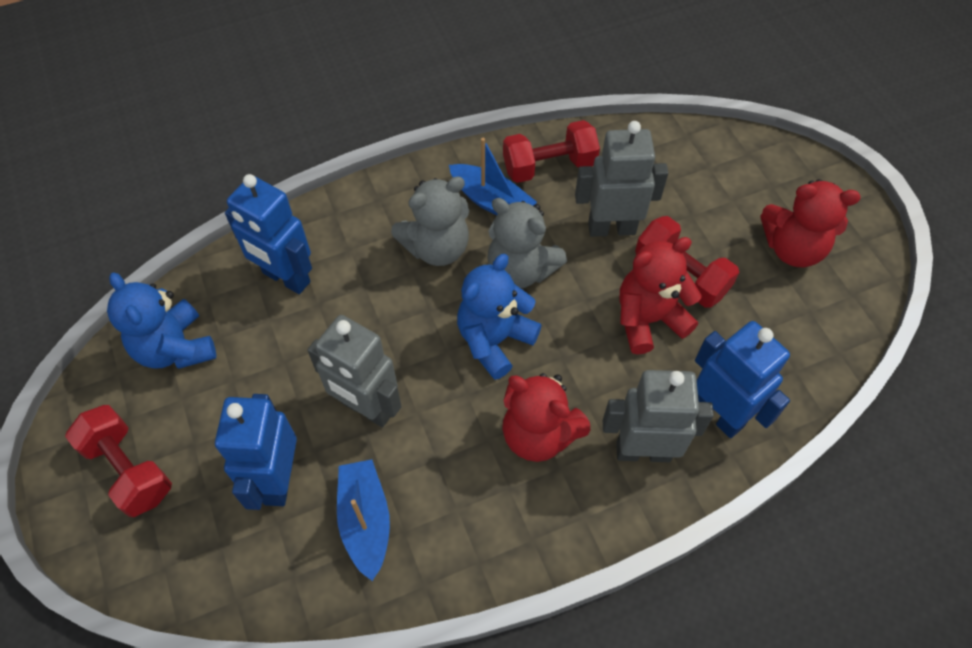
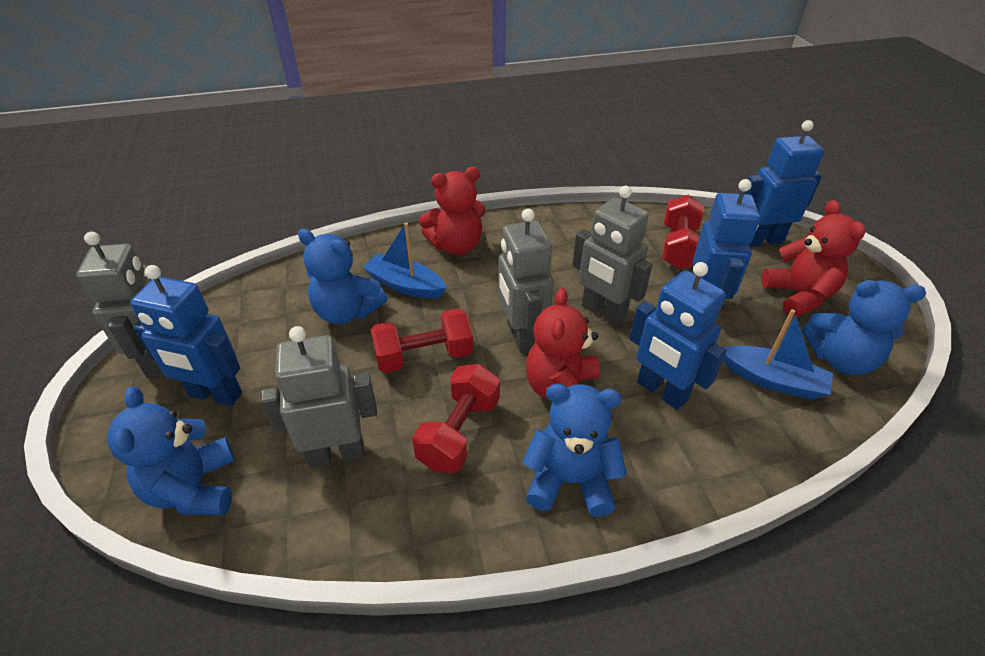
blue robot: 3 -> 4
blue teddy bear: 2 -> 4
grey robot: 3 -> 4
grey teddy bear: 2 -> 0

